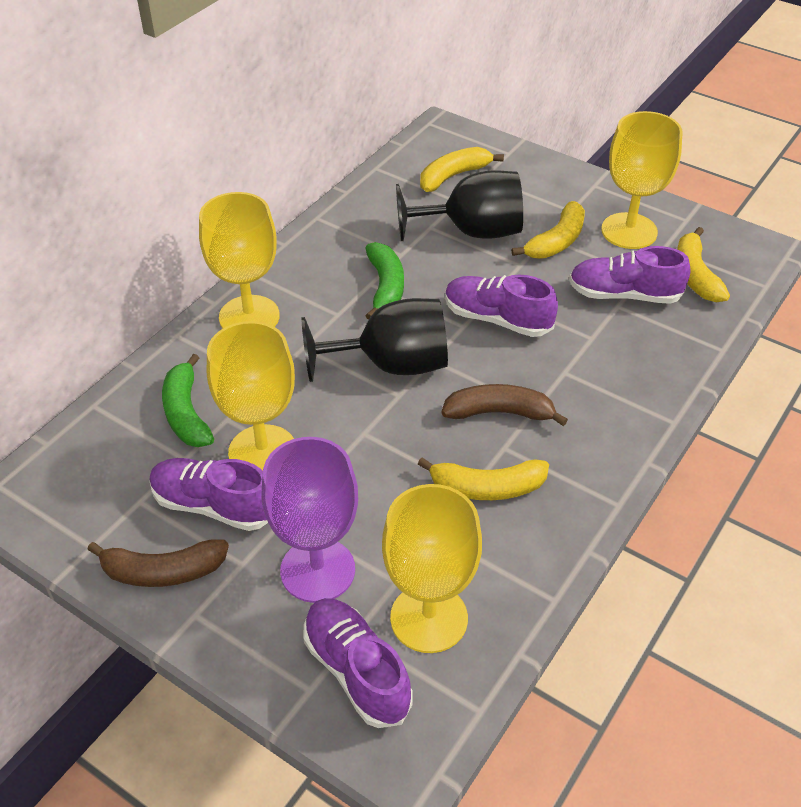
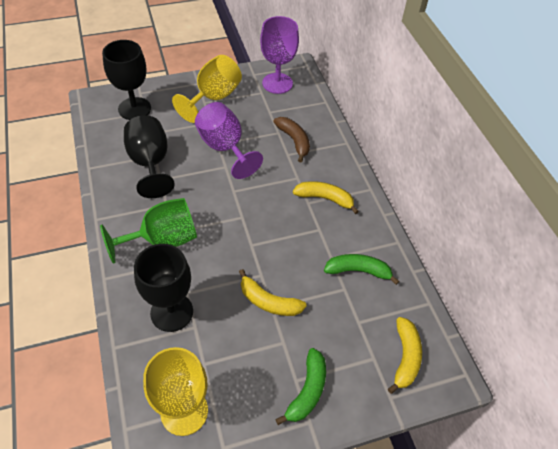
black goblet: 2 -> 3
brown banana: 2 -> 1
green goblet: 0 -> 1
purple goblet: 1 -> 2
purple shoe: 4 -> 0
yellow banana: 4 -> 3
yellow goblet: 4 -> 2

